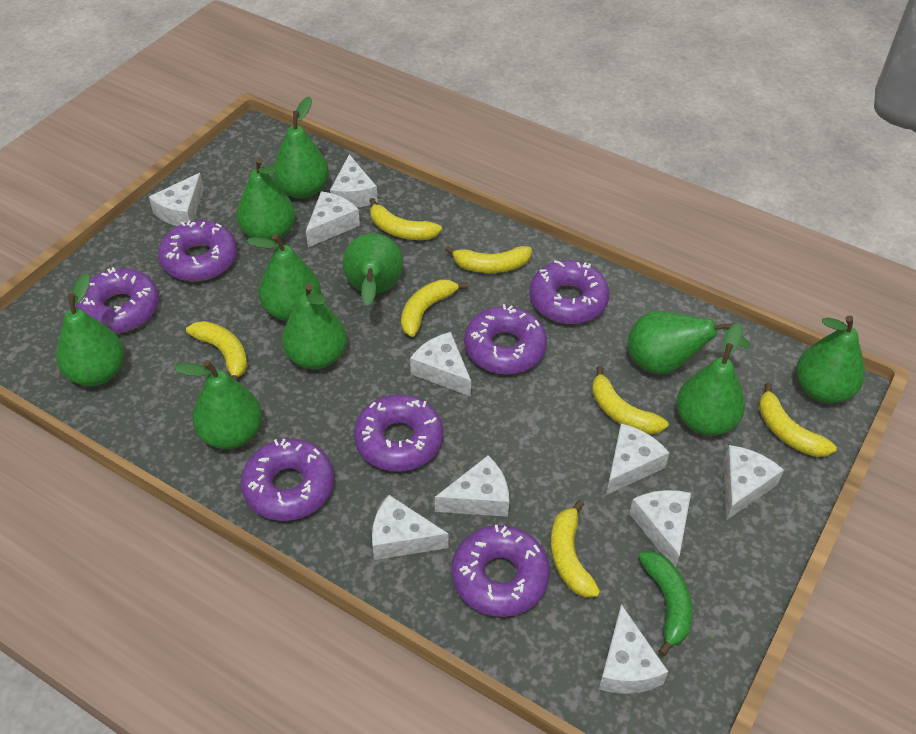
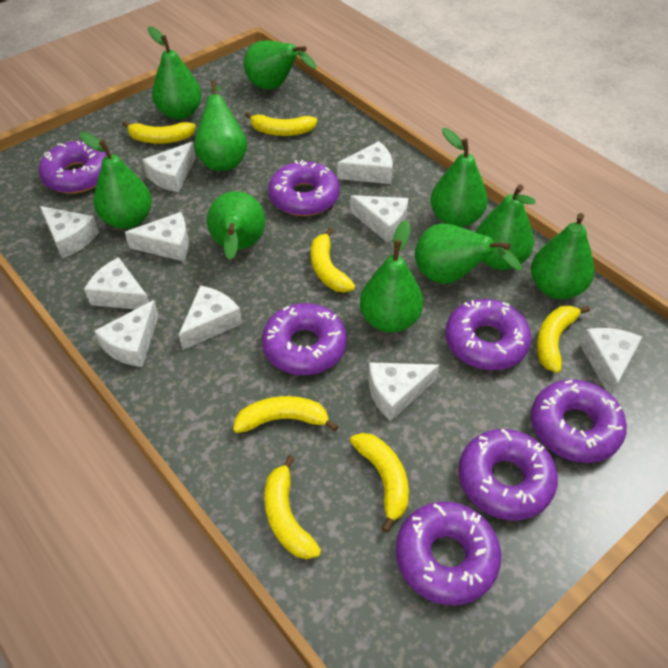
green banana: 1 -> 0

